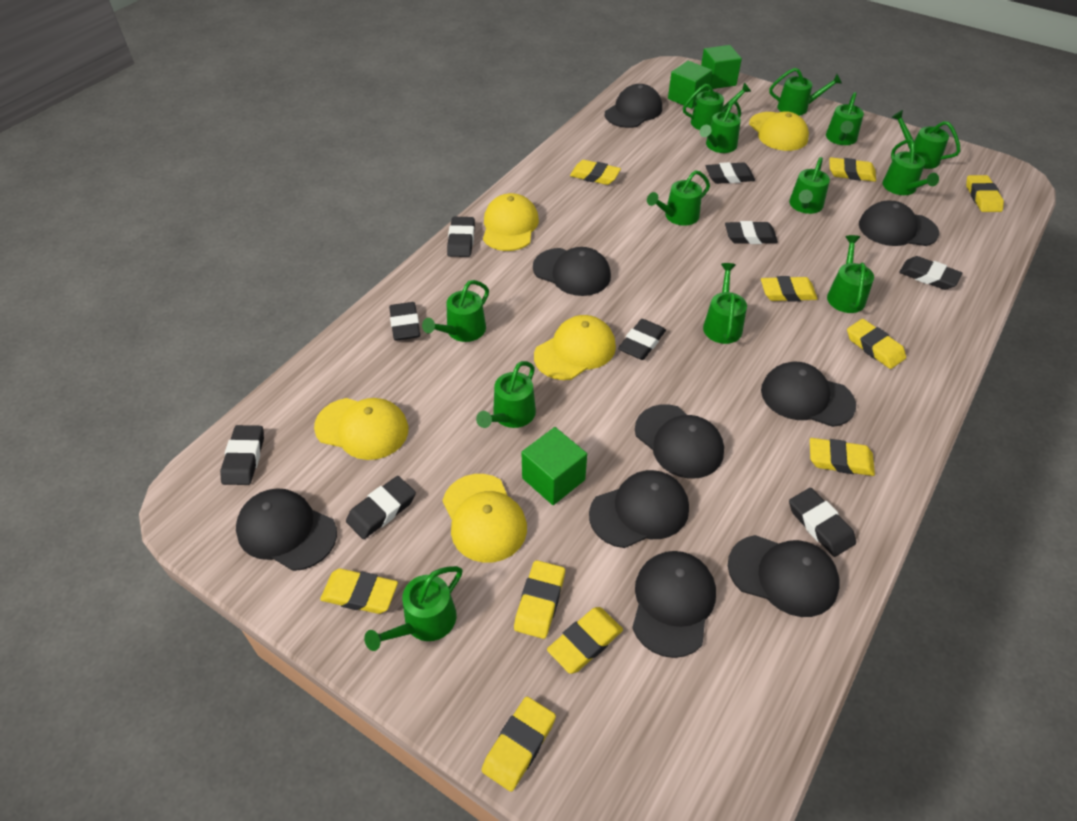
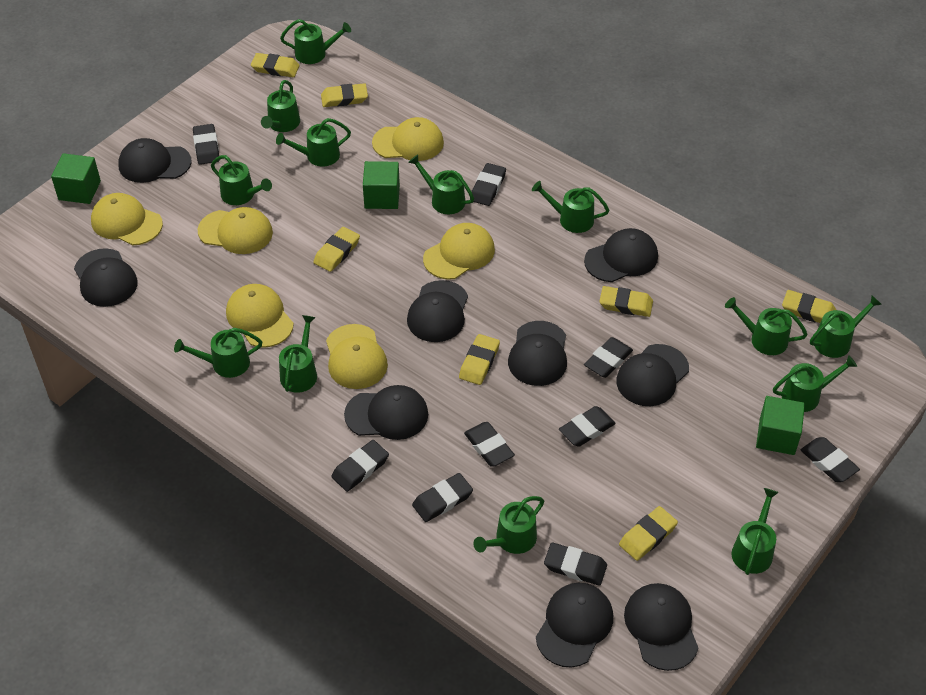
yellow cap: 5 -> 6
yellow eraser: 10 -> 7

